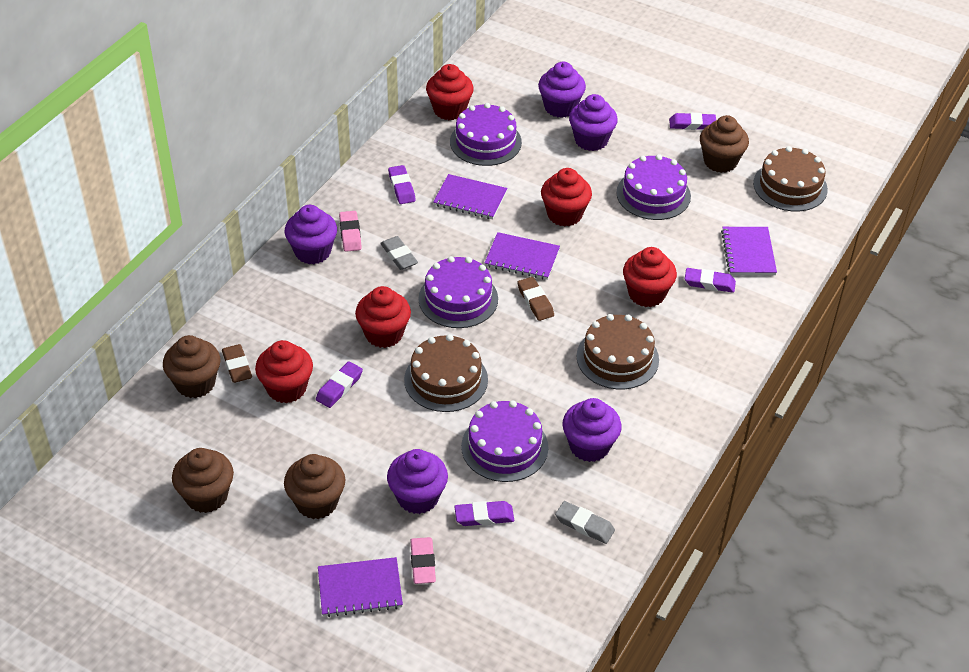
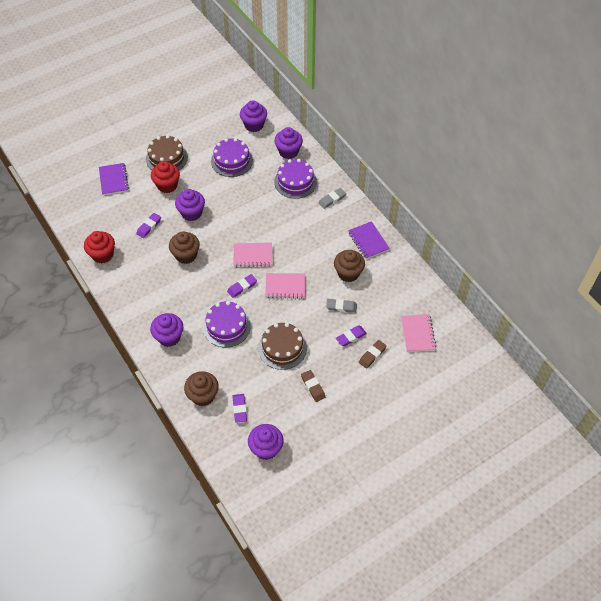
brown cake: 3 -> 2
brown cupcake: 4 -> 3
pink eraser: 2 -> 0
pink notebook: 0 -> 3
purple cake: 4 -> 3
purple eraser: 5 -> 4
purple notebook: 4 -> 2
red cupcake: 5 -> 2

